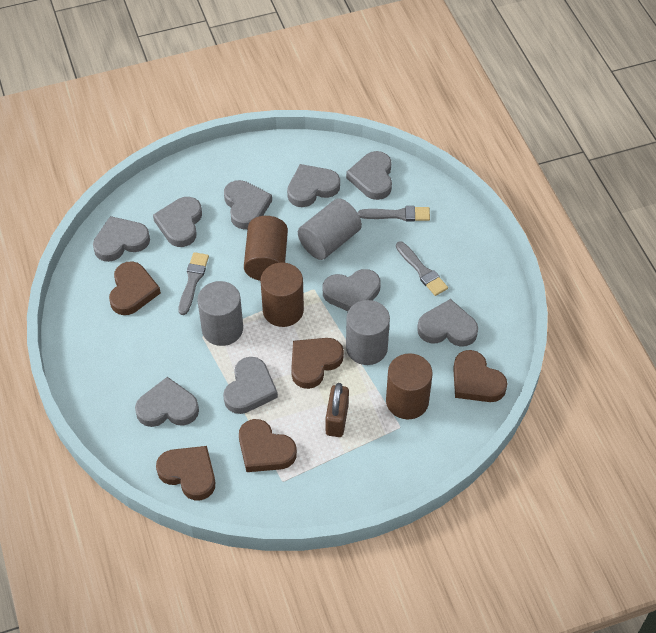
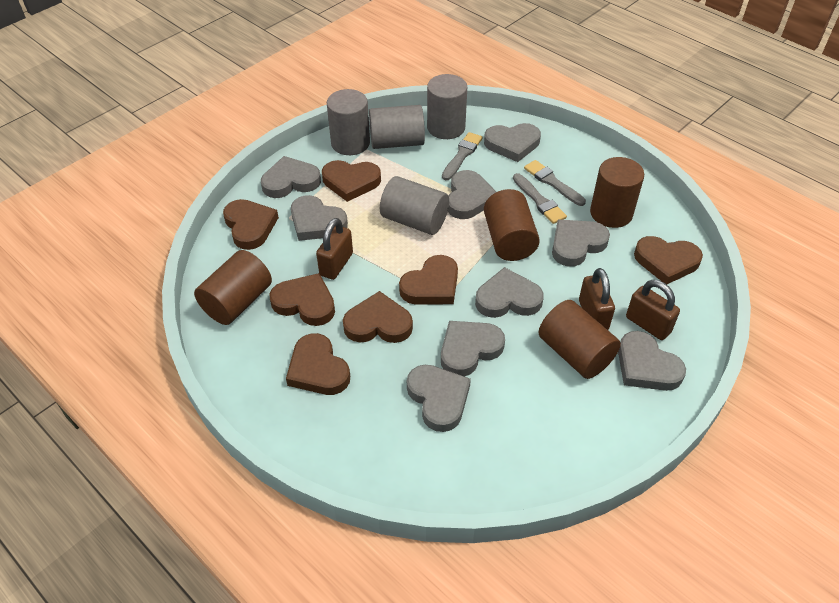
brown cylinder: 3 -> 4
brown heart: 5 -> 7
brown padlock: 1 -> 3
grey cylinder: 3 -> 4

